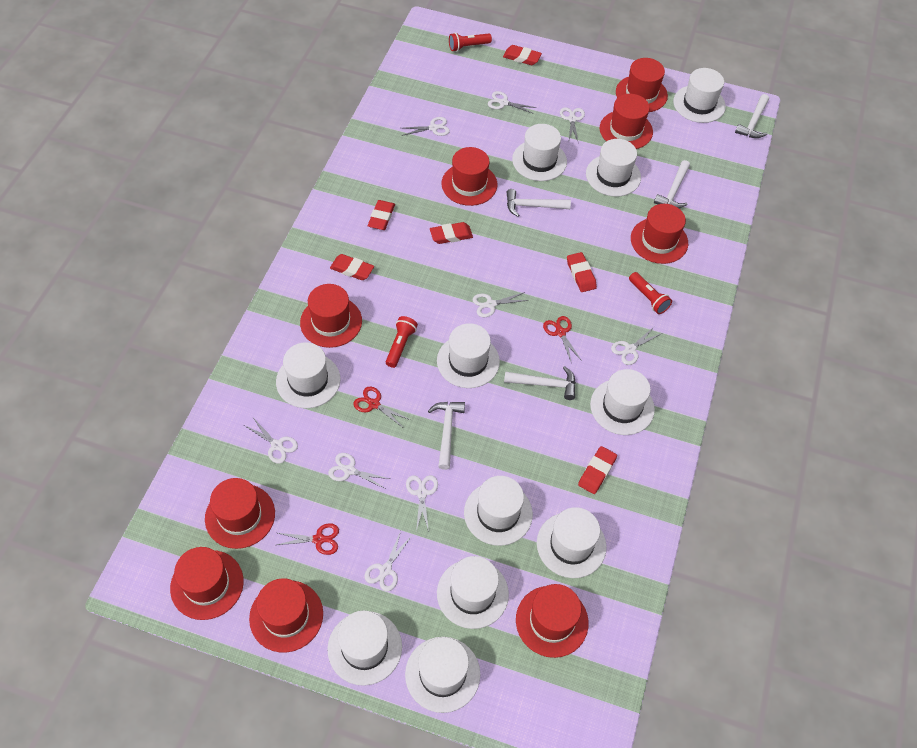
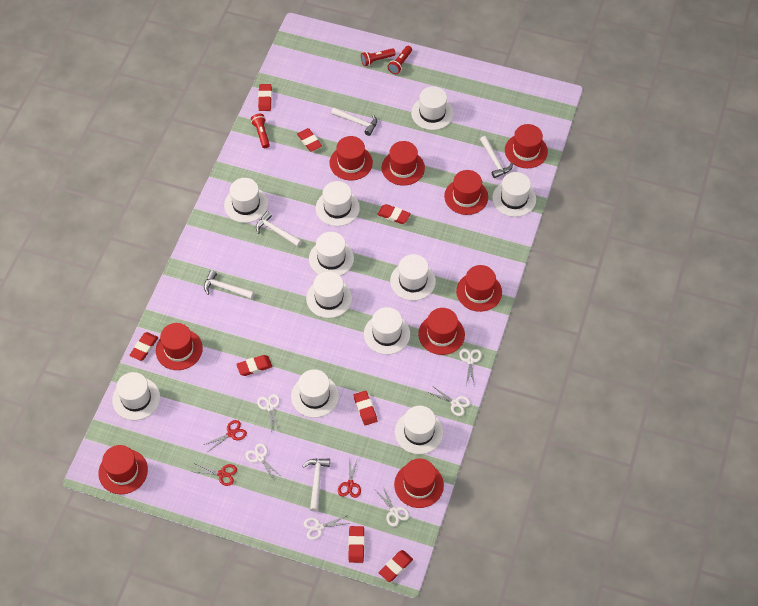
red eraser: 6 -> 8
white scissors: 9 -> 6

